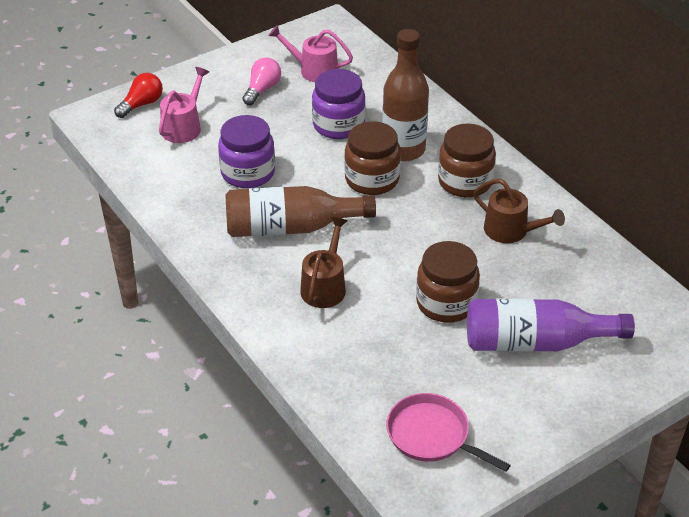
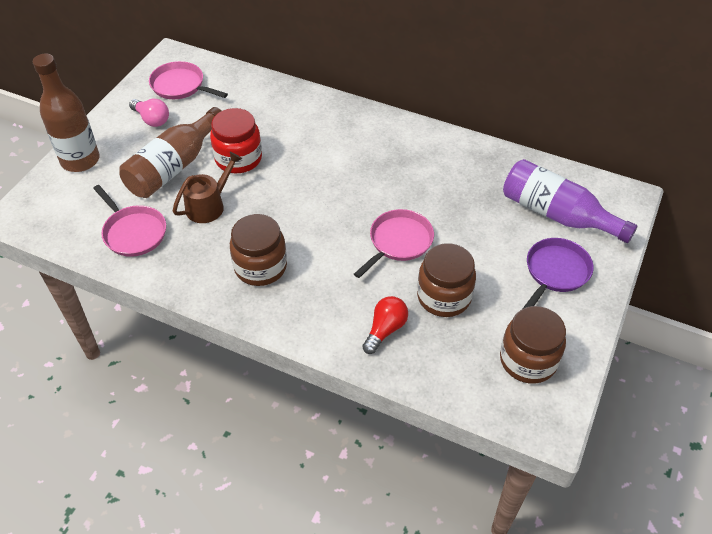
brown watering can: 2 -> 1
pink pan: 1 -> 3
pink watering can: 2 -> 0
purple jar: 2 -> 0
purple pan: 0 -> 1
red jar: 0 -> 1

